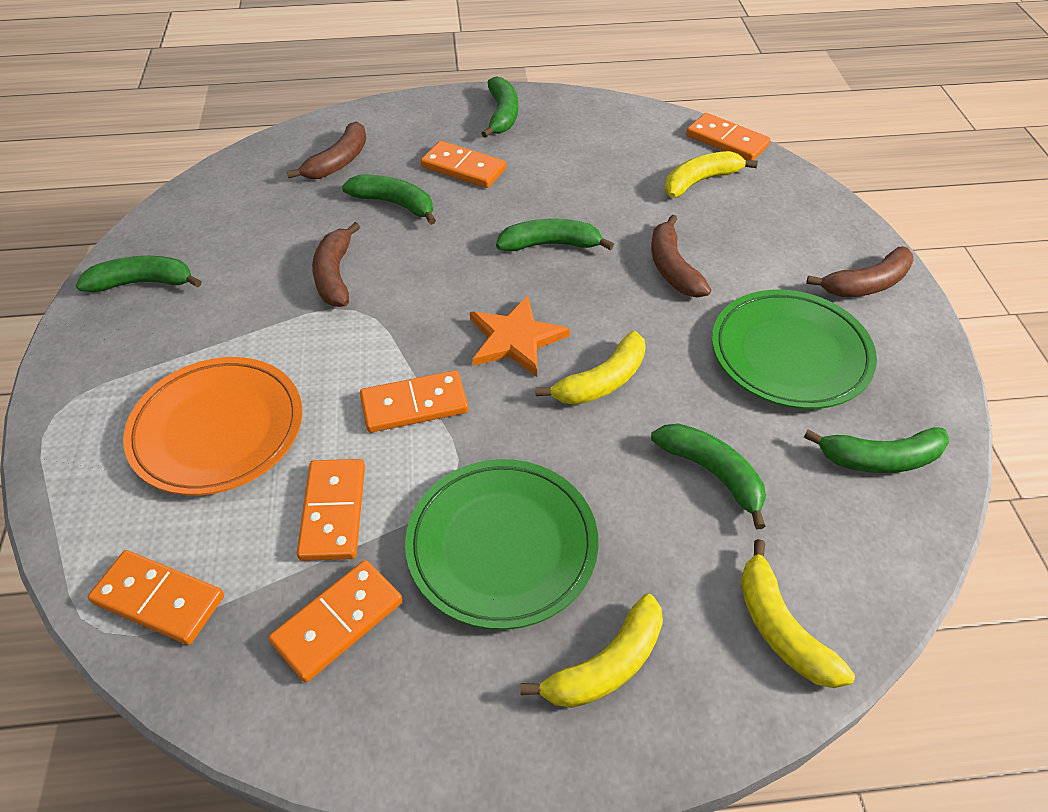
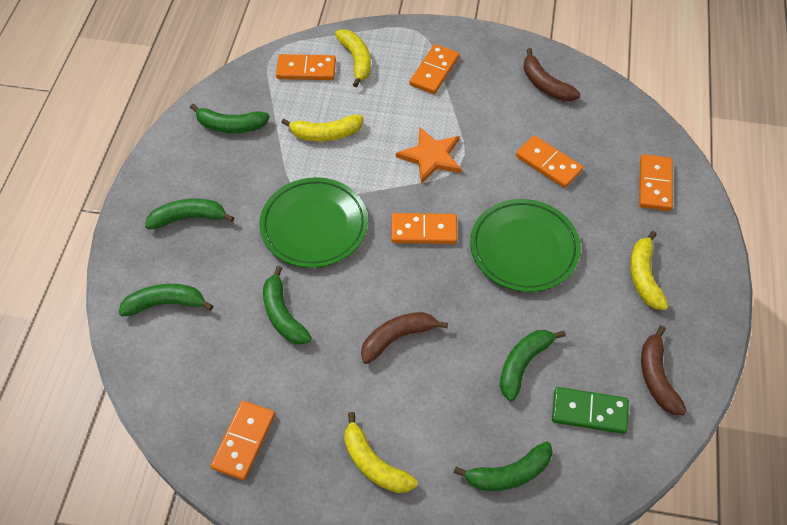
brown banana: 4 -> 3
green domino: 0 -> 1
orange plate: 1 -> 0

